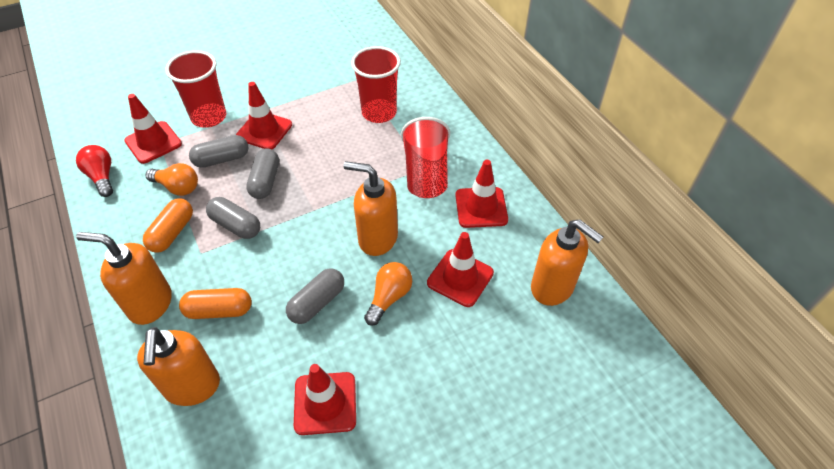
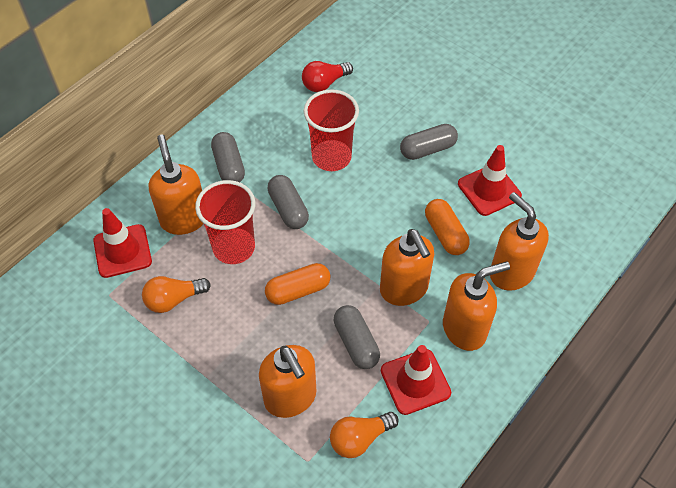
orange soap dispenser: 4 -> 5
red cup: 3 -> 2
red traffic cone: 5 -> 3

